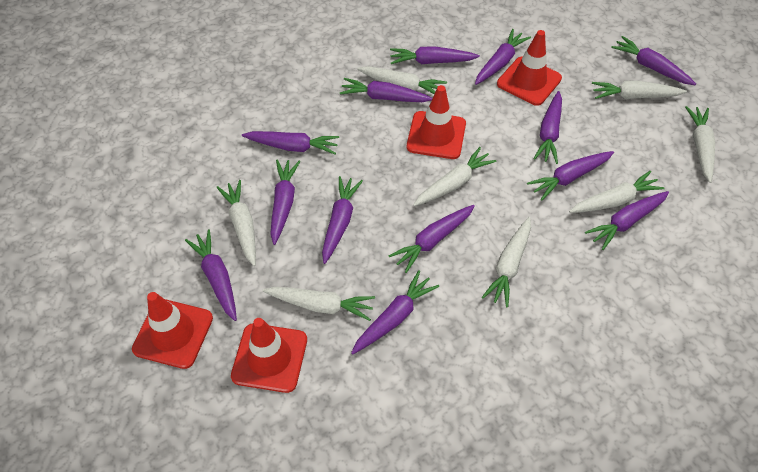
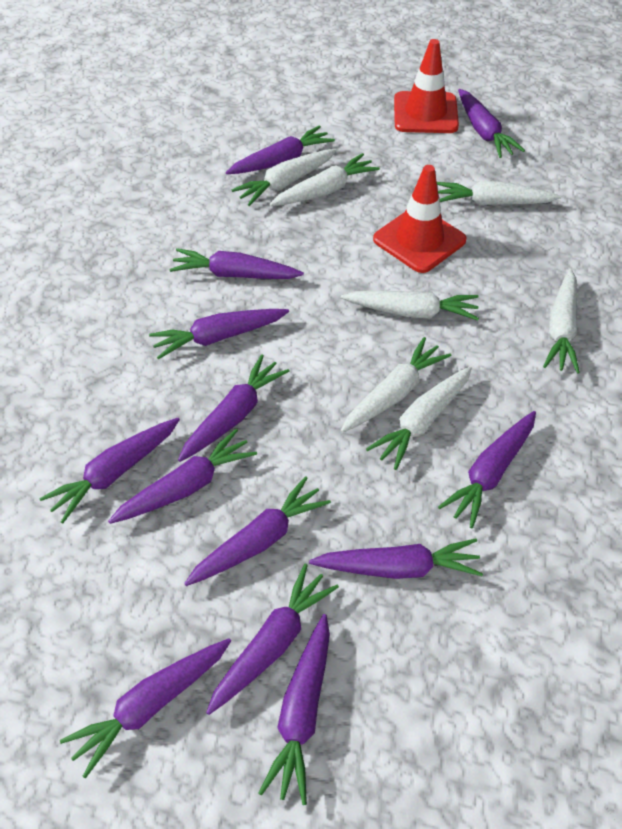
red traffic cone: 4 -> 2
white carrot: 8 -> 7

